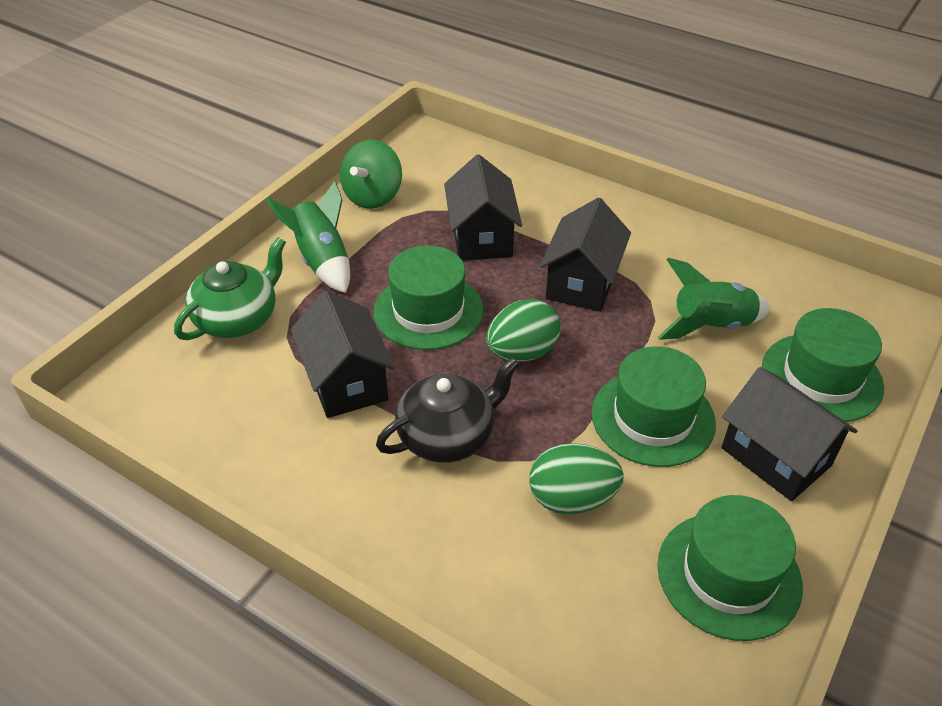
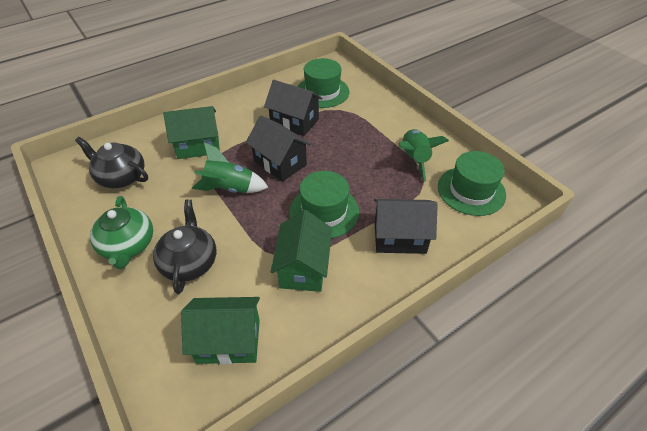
black house: 4 -> 3
black teapot: 1 -> 2
green egg: 2 -> 0
green hat: 4 -> 3
green house: 0 -> 3
green spinning top: 1 -> 0

